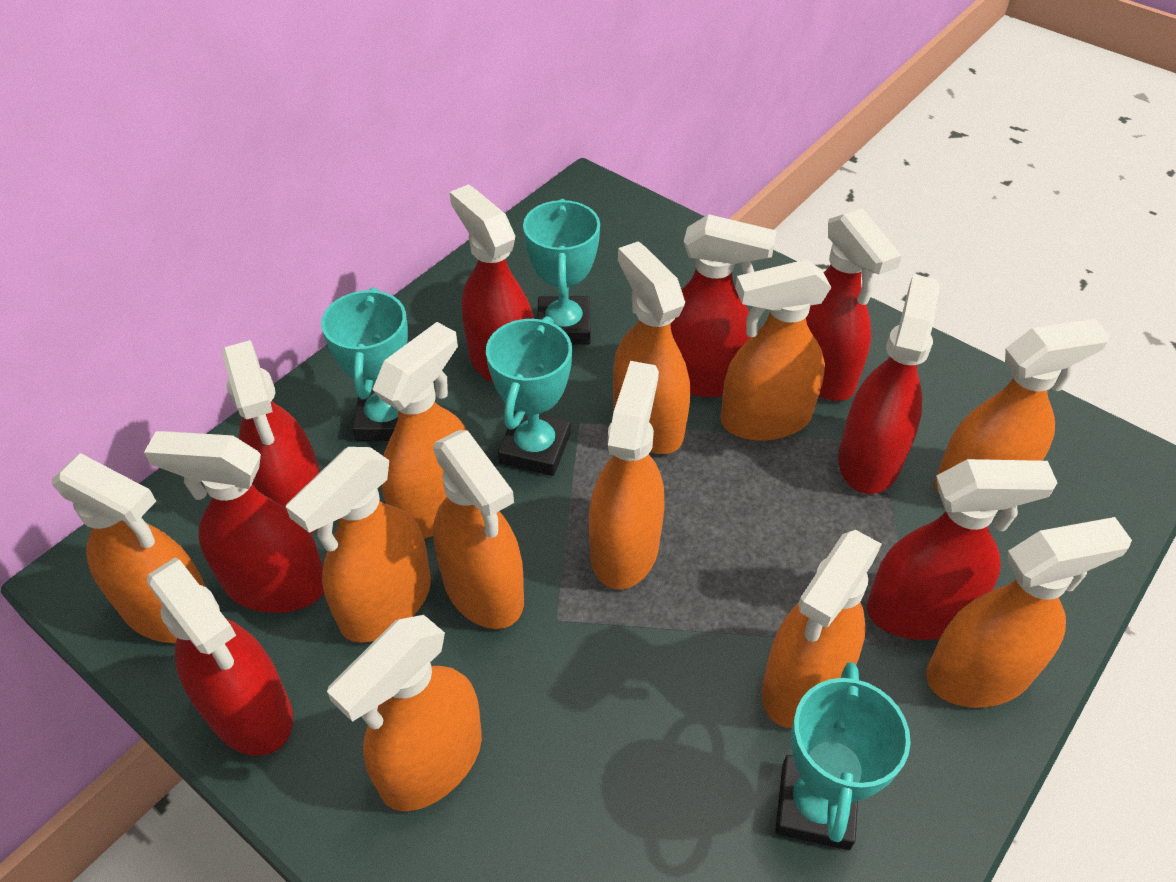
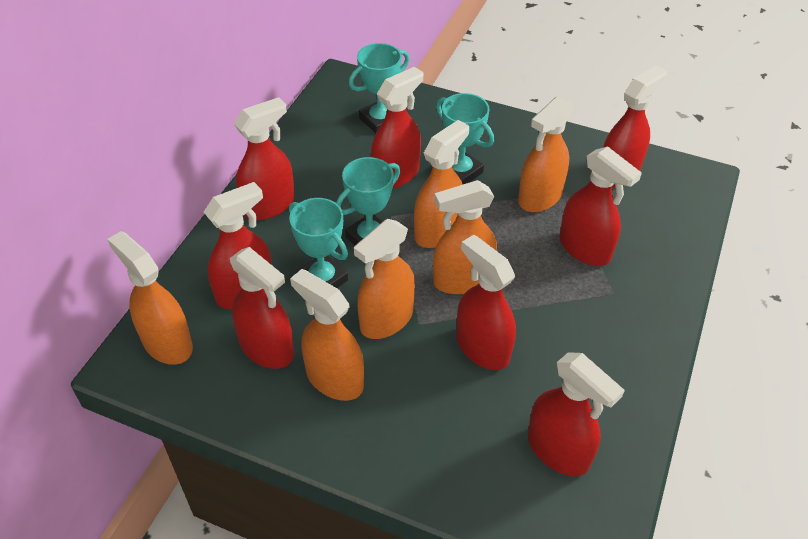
orange spray bottle: 11 -> 6

